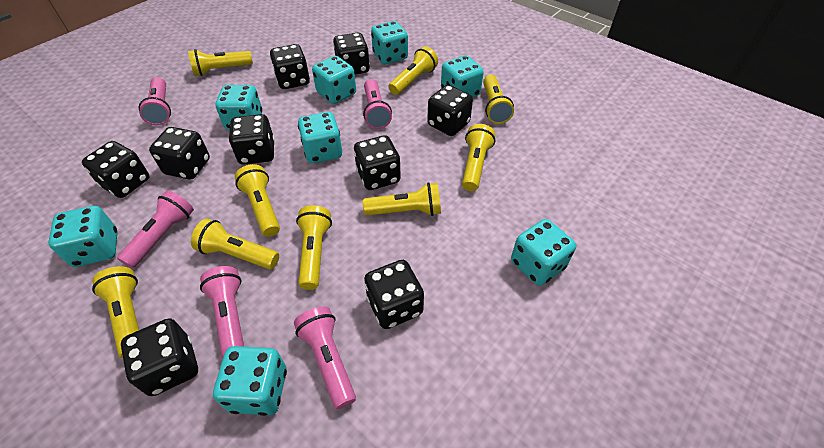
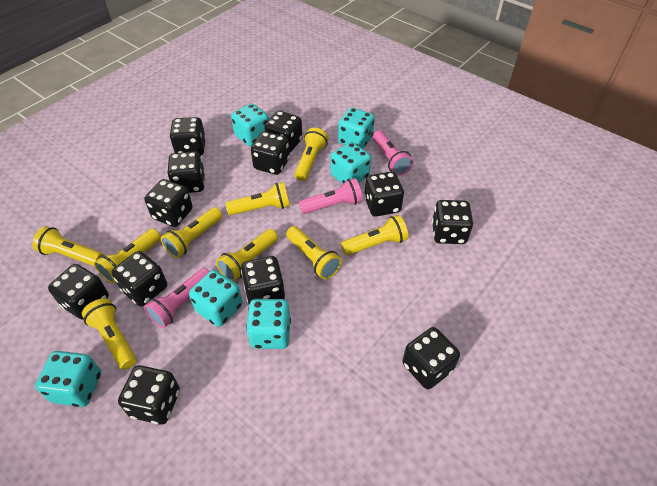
black dice: 9 -> 12
pink flashlight: 5 -> 3
turquoise dice: 8 -> 6

